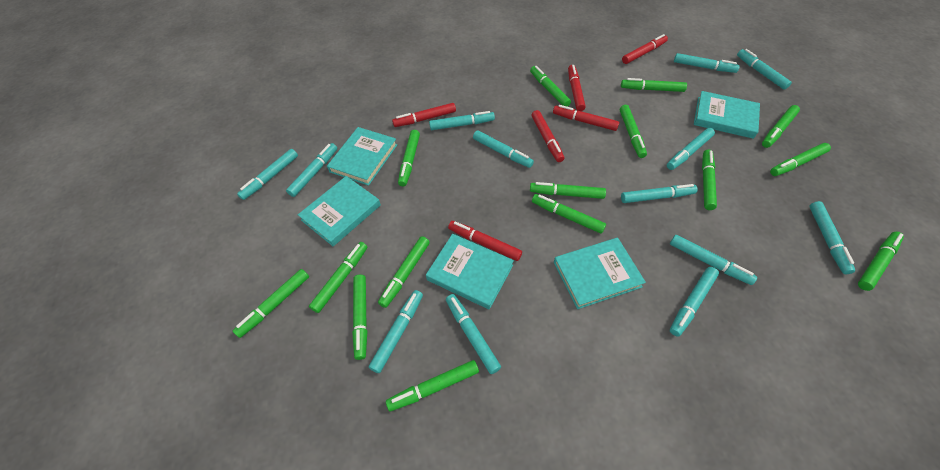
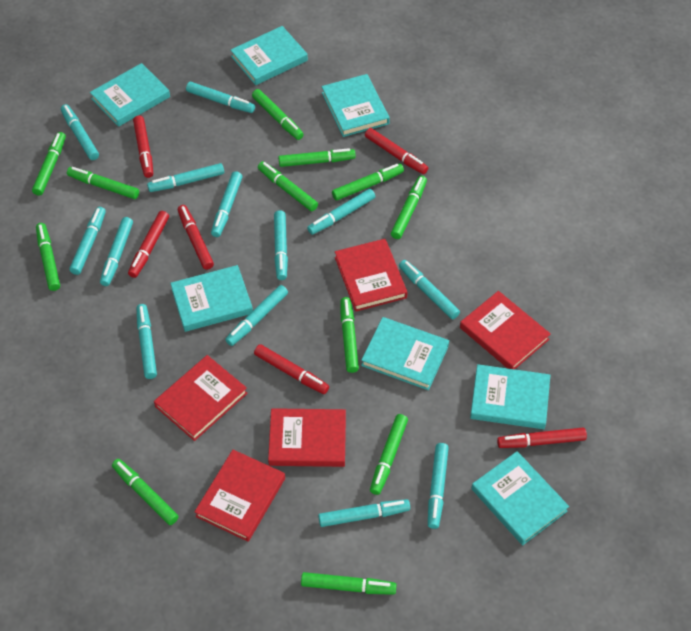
green marker: 15 -> 12
red book: 0 -> 5
turquoise book: 5 -> 7

